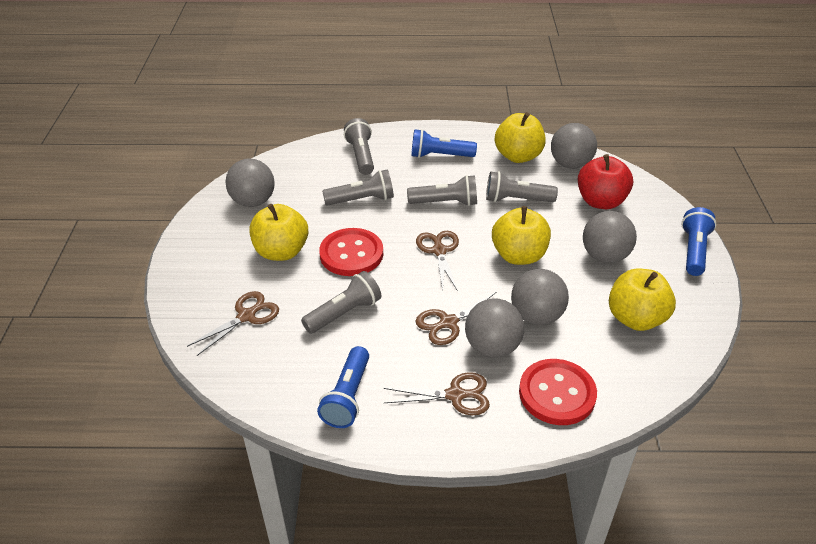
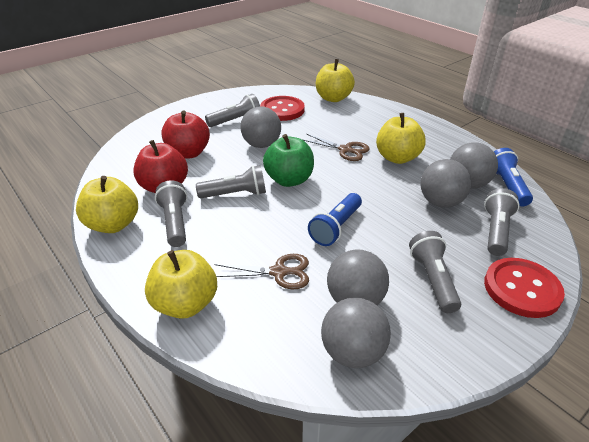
blue flashlight: 3 -> 2
brown scissors: 4 -> 2
green apple: 0 -> 1
red apple: 1 -> 2

